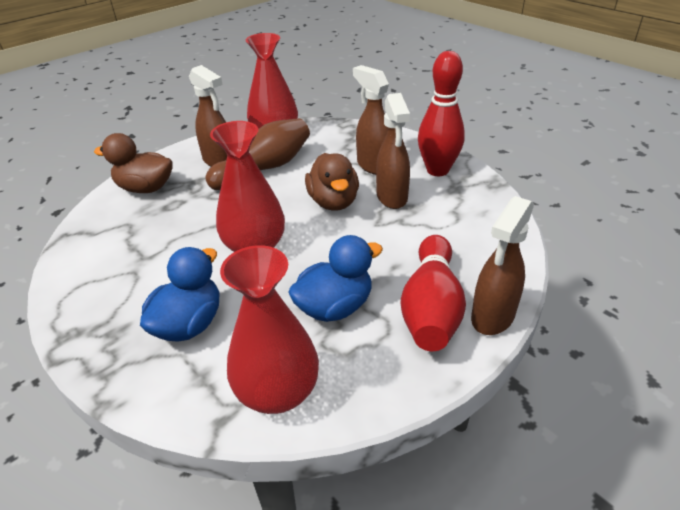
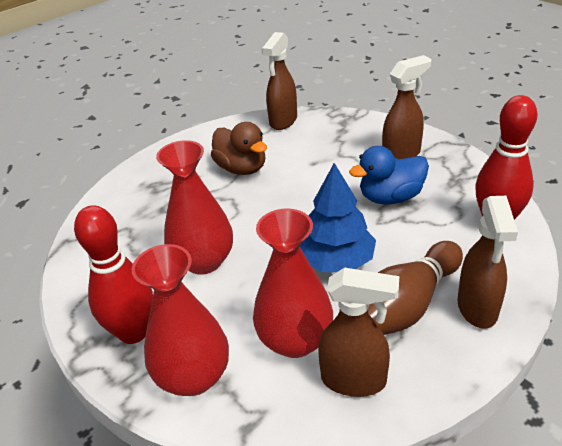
blue duck: 2 -> 1
blue tree: 0 -> 1
brown duck: 2 -> 1

